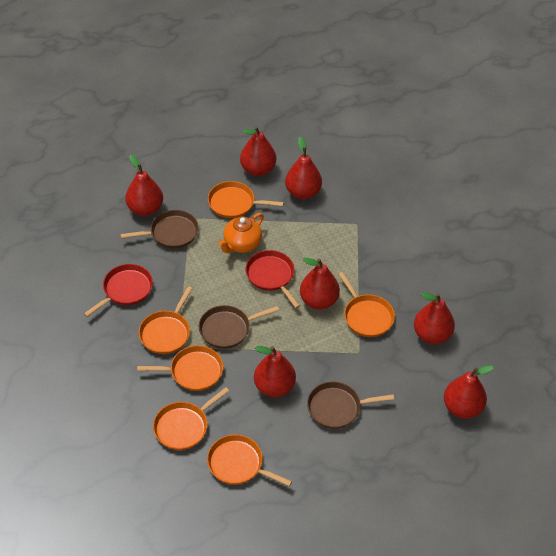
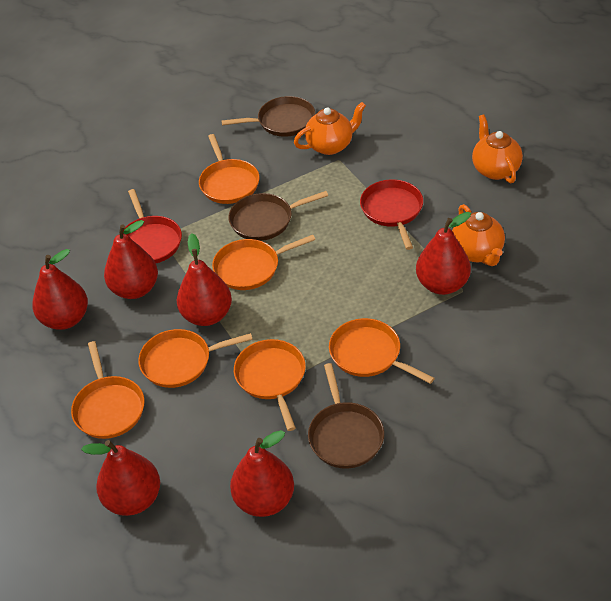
orange teapot: 1 -> 3
red pear: 7 -> 6

